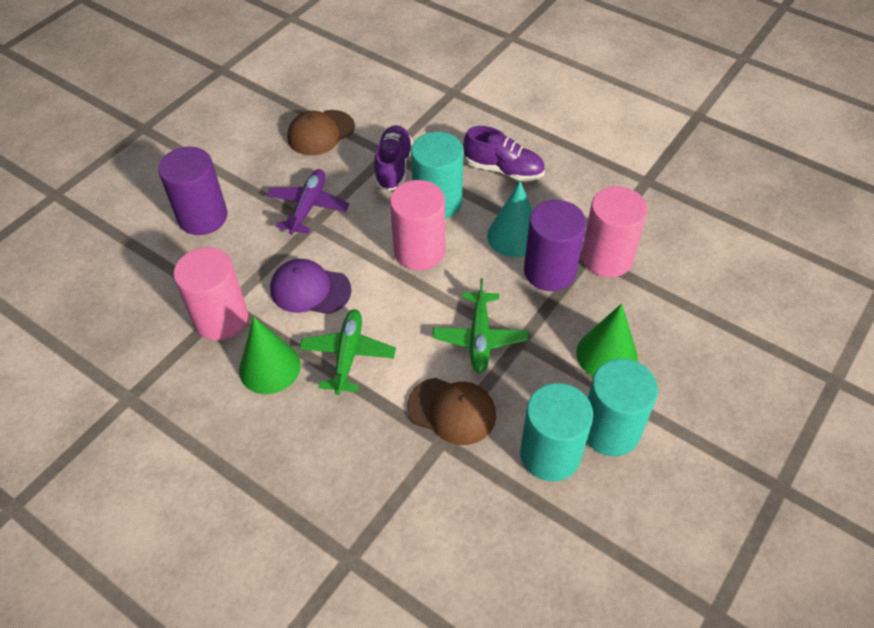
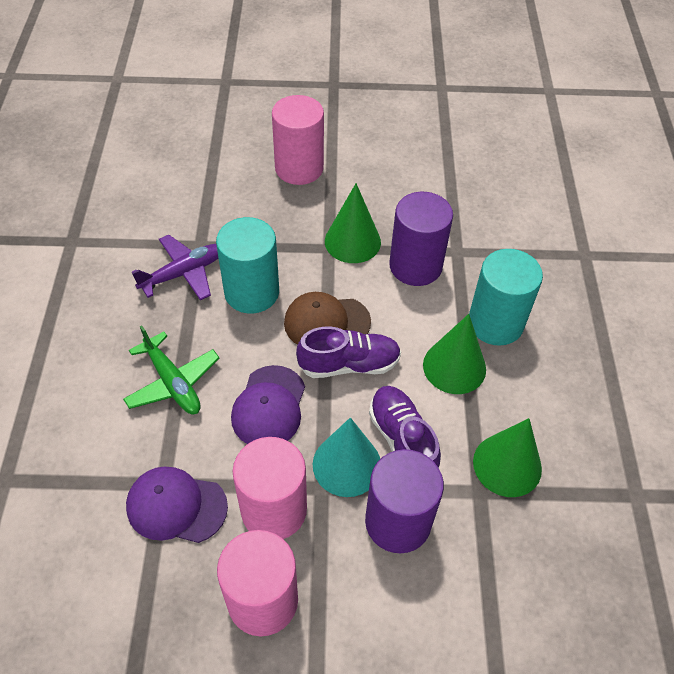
brown cap: 2 -> 1
green cone: 2 -> 3
green plane: 2 -> 1
purple cap: 1 -> 2
turquoise cylinder: 3 -> 2

